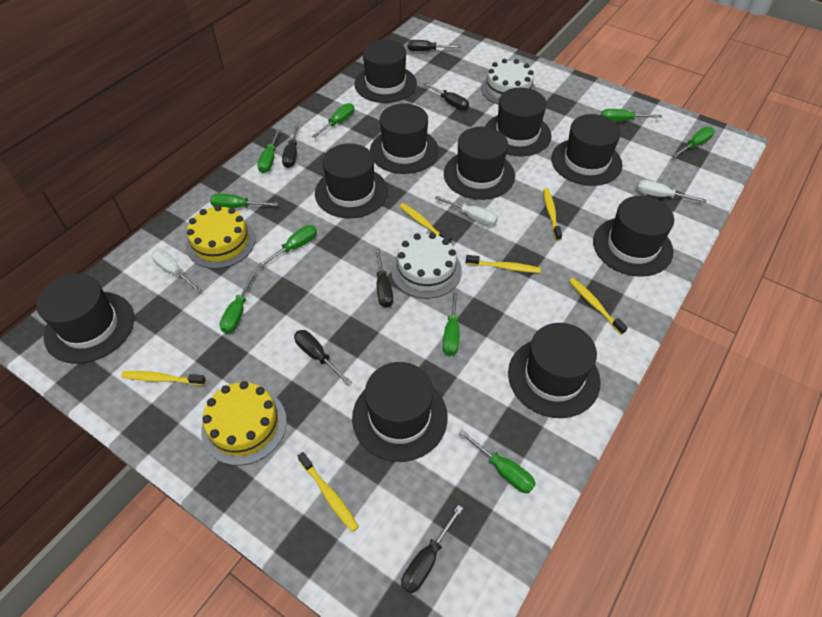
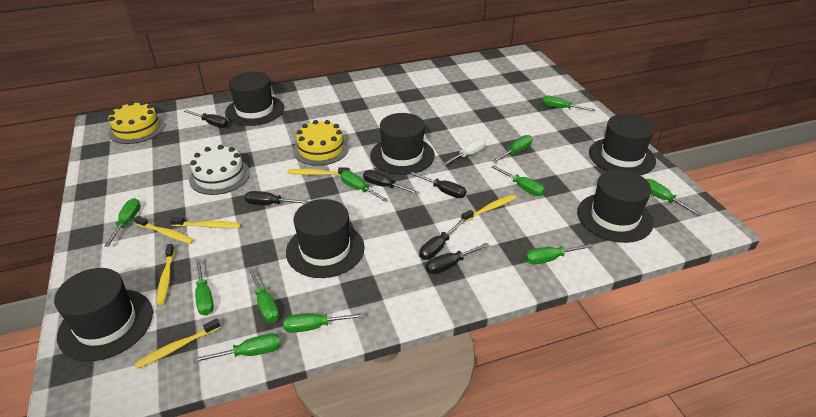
black hat: 10 -> 6
green screwdriver: 9 -> 11
white cake: 2 -> 1
white screwdriver: 3 -> 1

